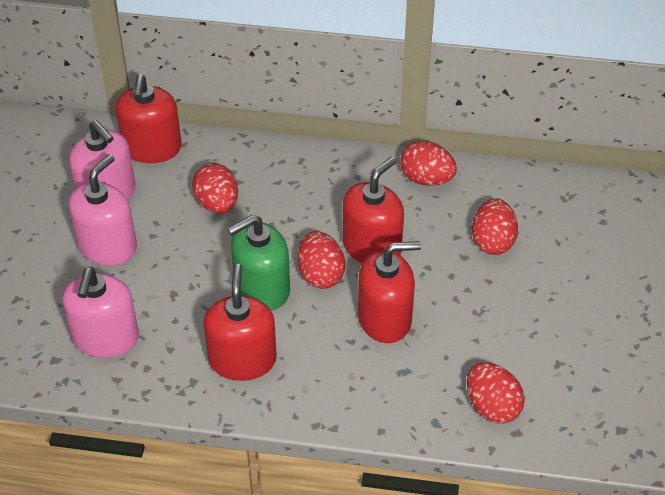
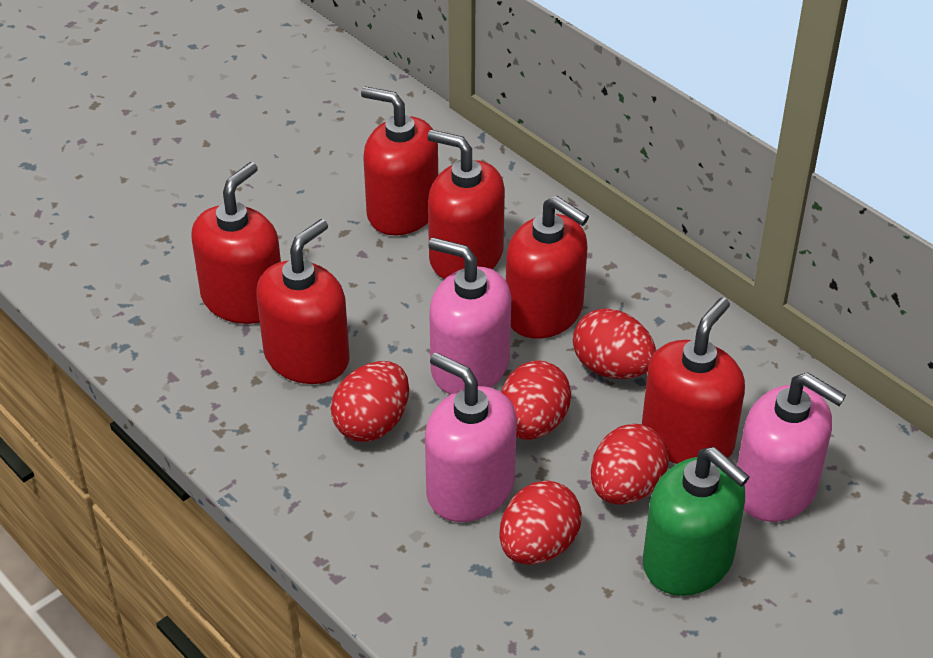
red soap dispenser: 4 -> 6

